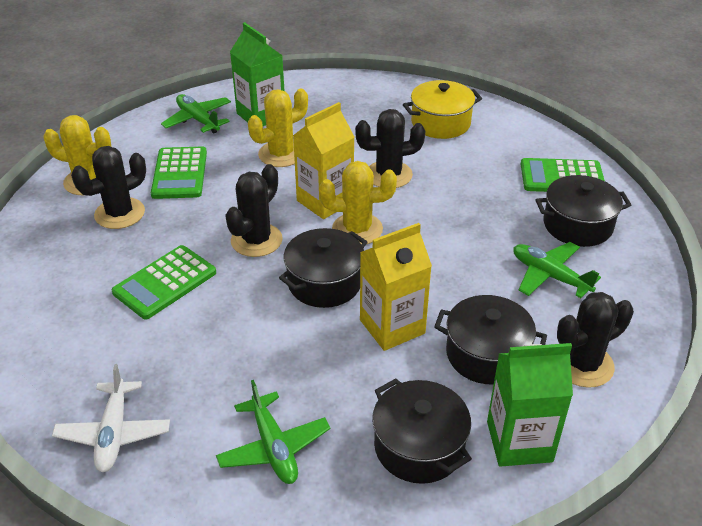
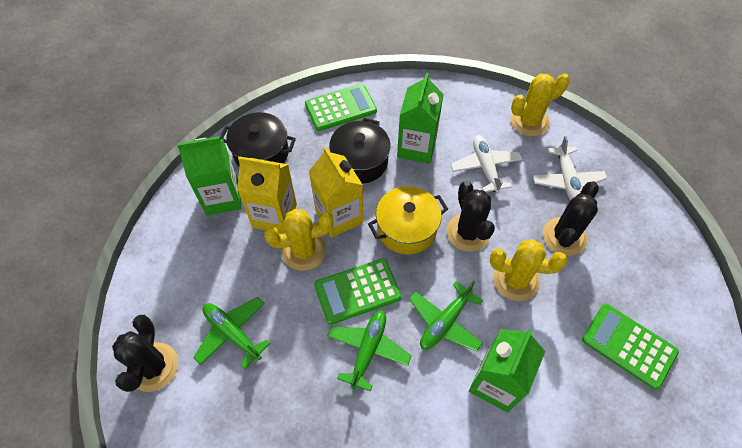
black cactus: 4 -> 3
black pot: 4 -> 2
green carton: 2 -> 3
white plane: 1 -> 2

